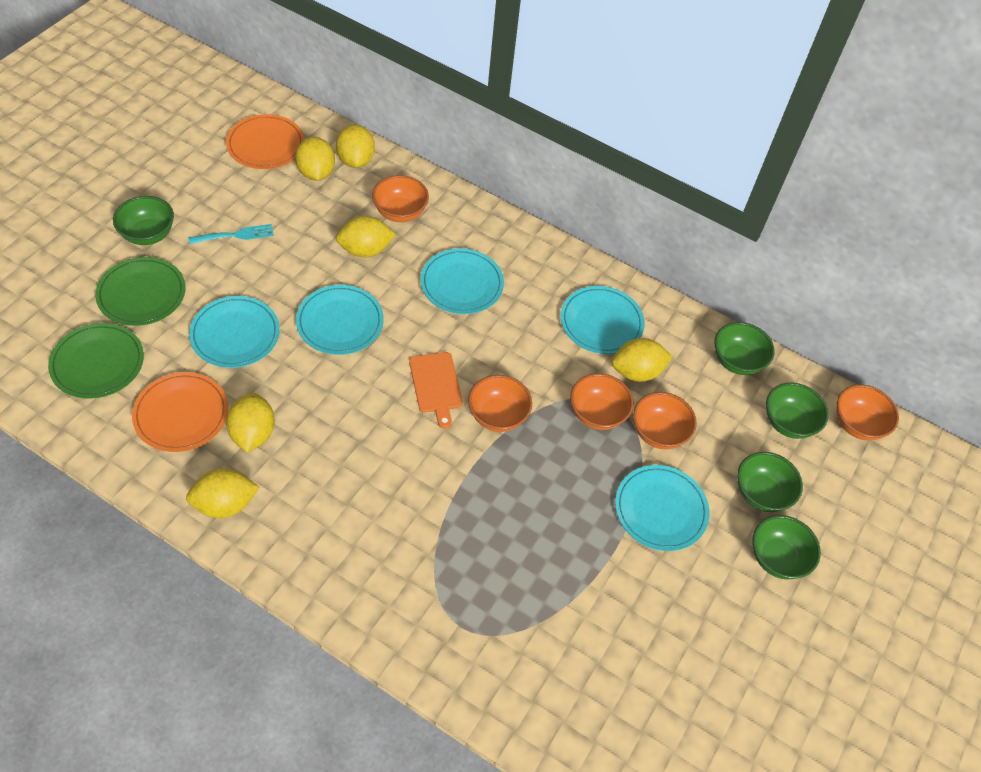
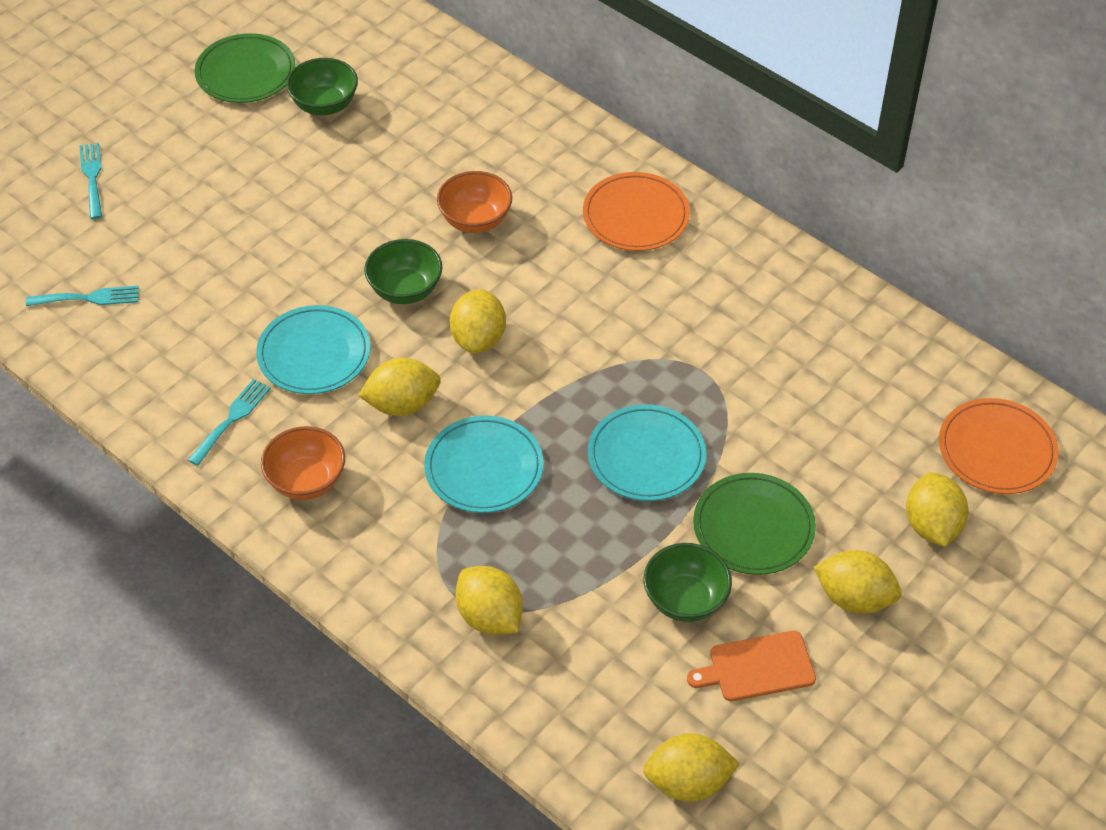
green bowl: 5 -> 3
orange bowl: 5 -> 2
turquoise fork: 1 -> 3
turquoise plate: 5 -> 3

